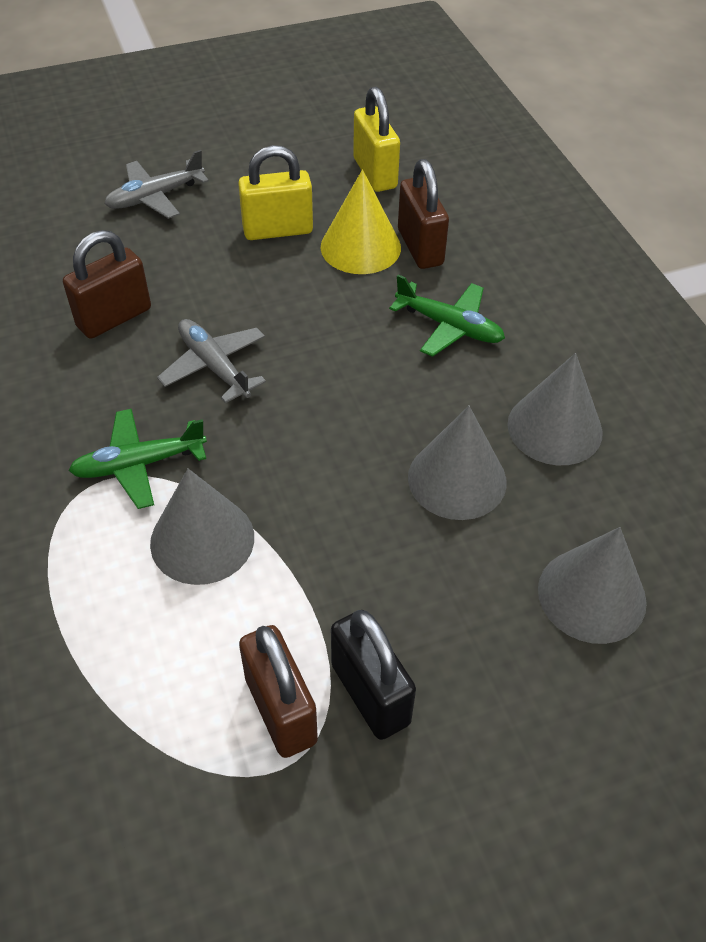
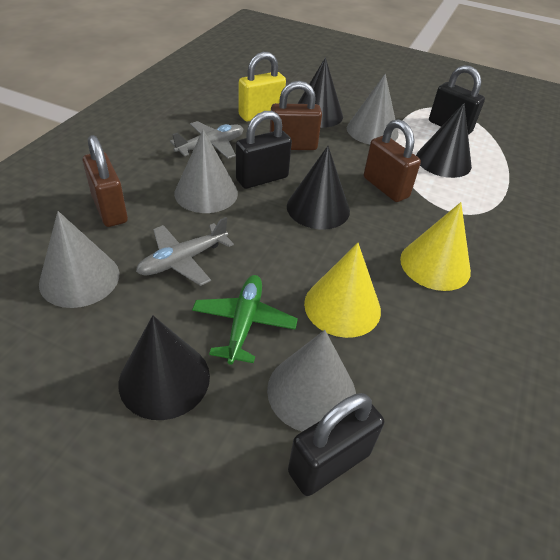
black cone: 0 -> 4
black padlock: 1 -> 3
green plane: 2 -> 1
yellow cone: 1 -> 2
yellow padlock: 2 -> 1

